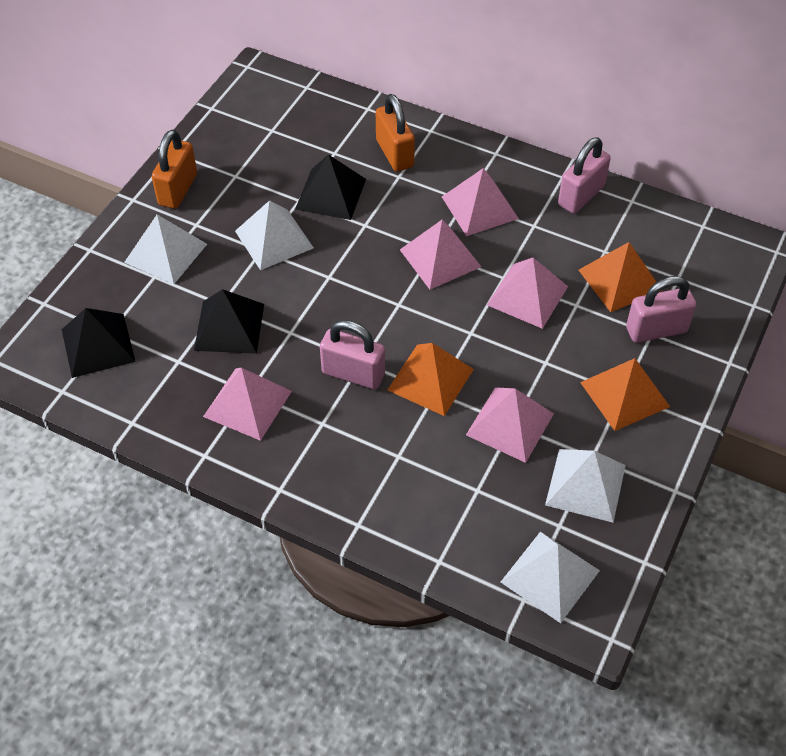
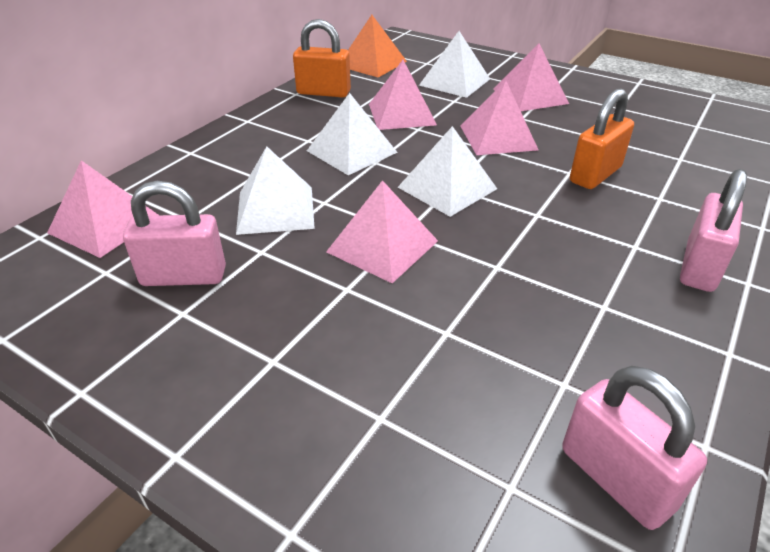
black pyramid: 3 -> 0
orange pyramid: 3 -> 1

